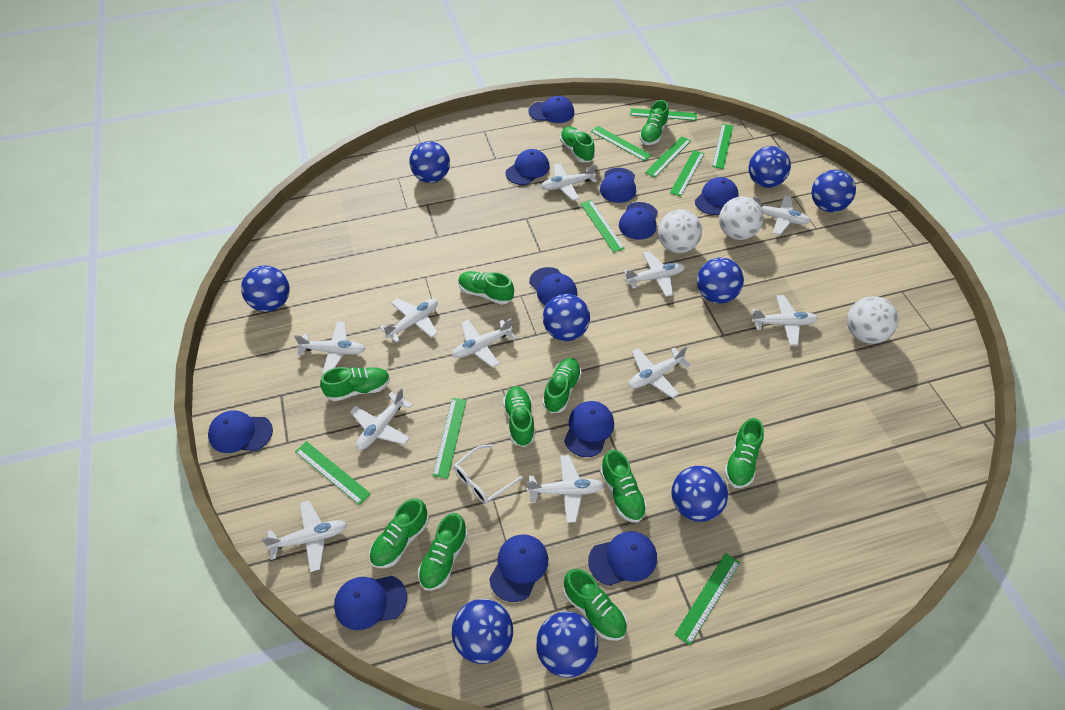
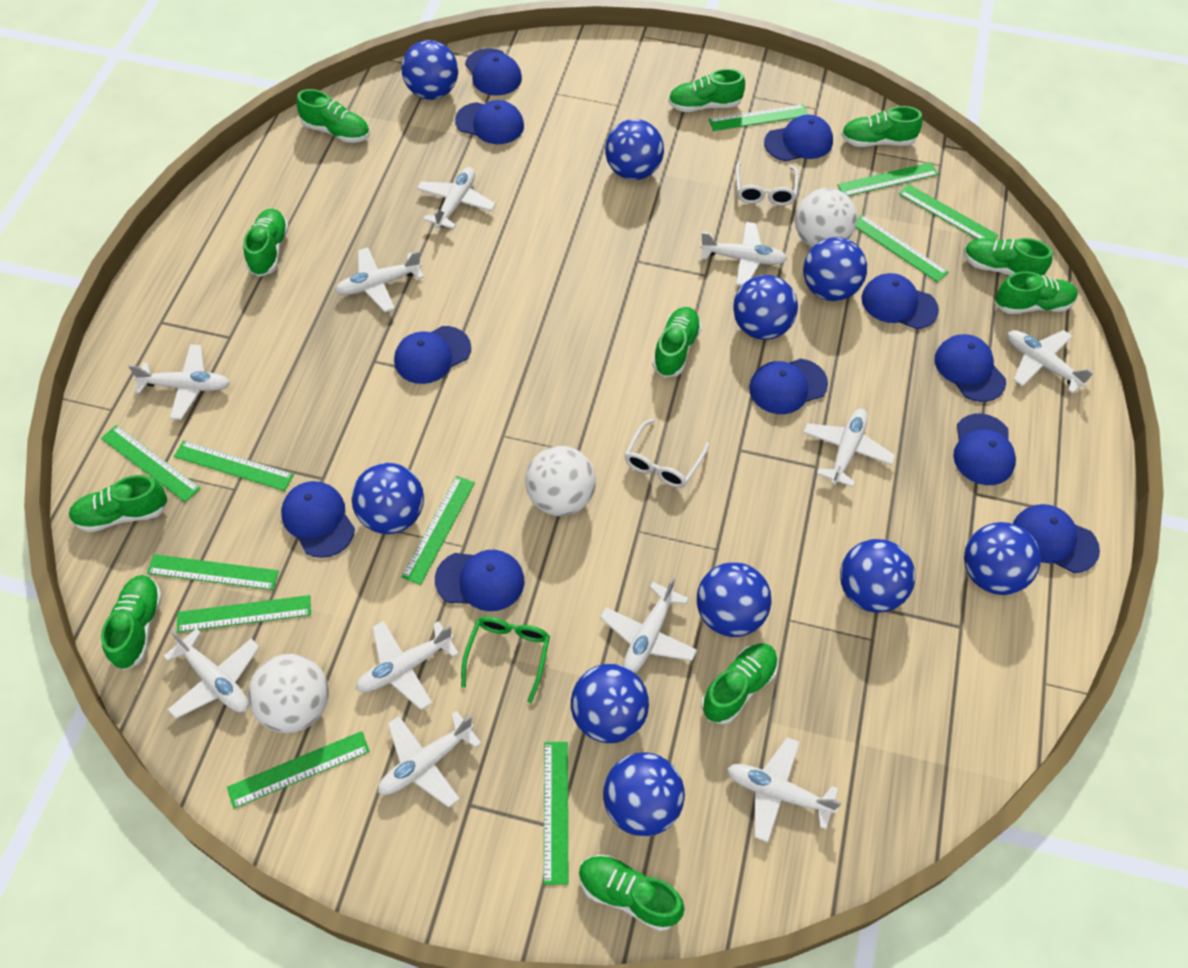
blue ball: 9 -> 10
green glasses: 0 -> 1
green ruler: 9 -> 11
white glasses: 1 -> 2

